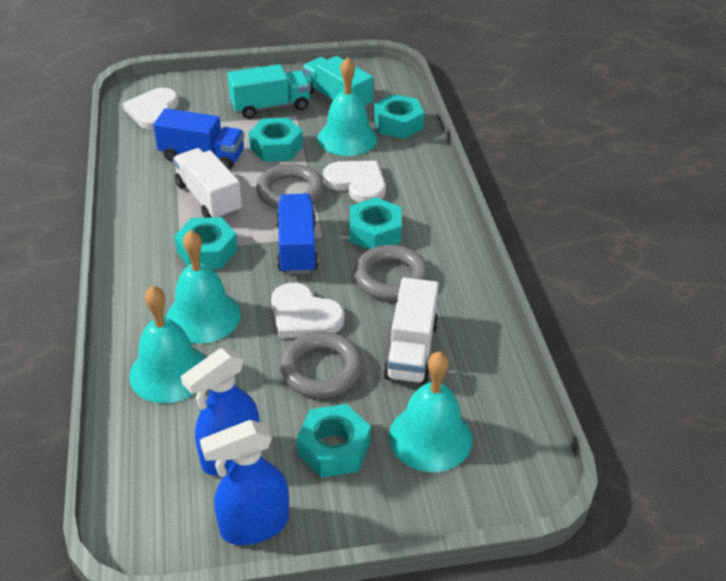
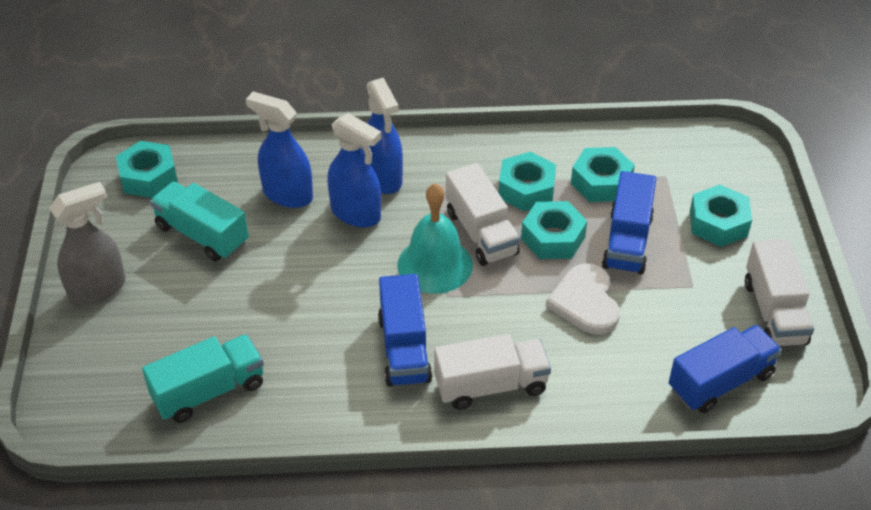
blue spray bottle: 2 -> 3
blue truck: 2 -> 3
grey ring: 3 -> 0
grey spray bottle: 0 -> 1
turquoise bell: 4 -> 1
white heart: 3 -> 1
white truck: 2 -> 3

